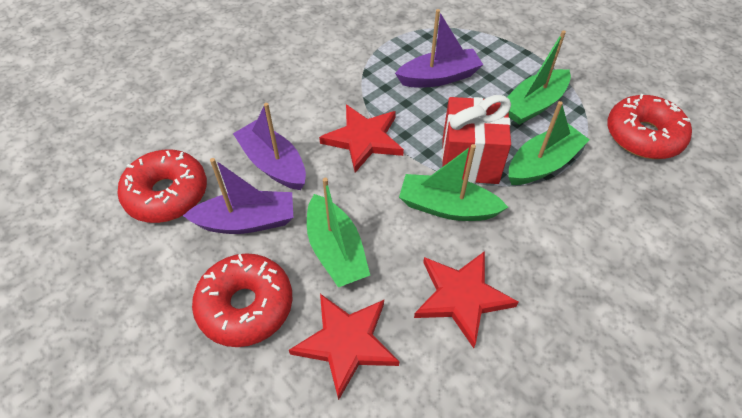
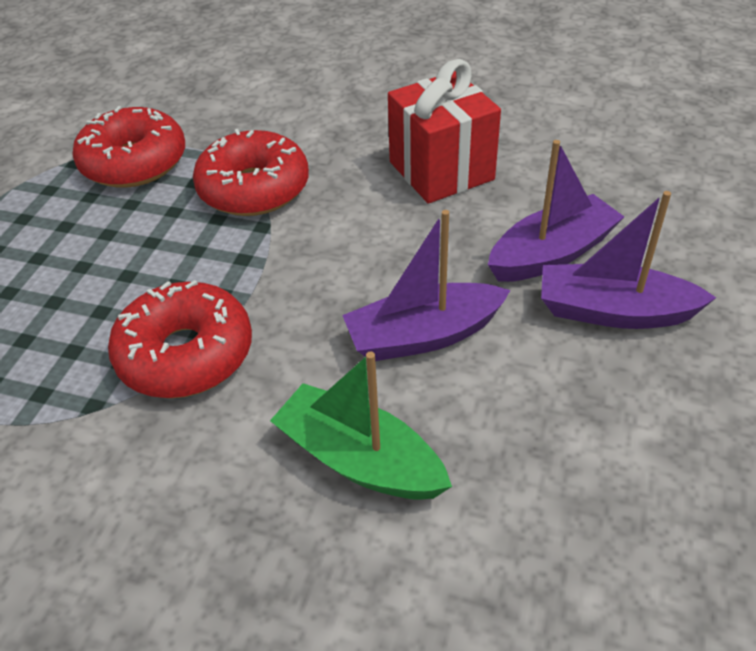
green boat: 4 -> 1
red star: 3 -> 0

